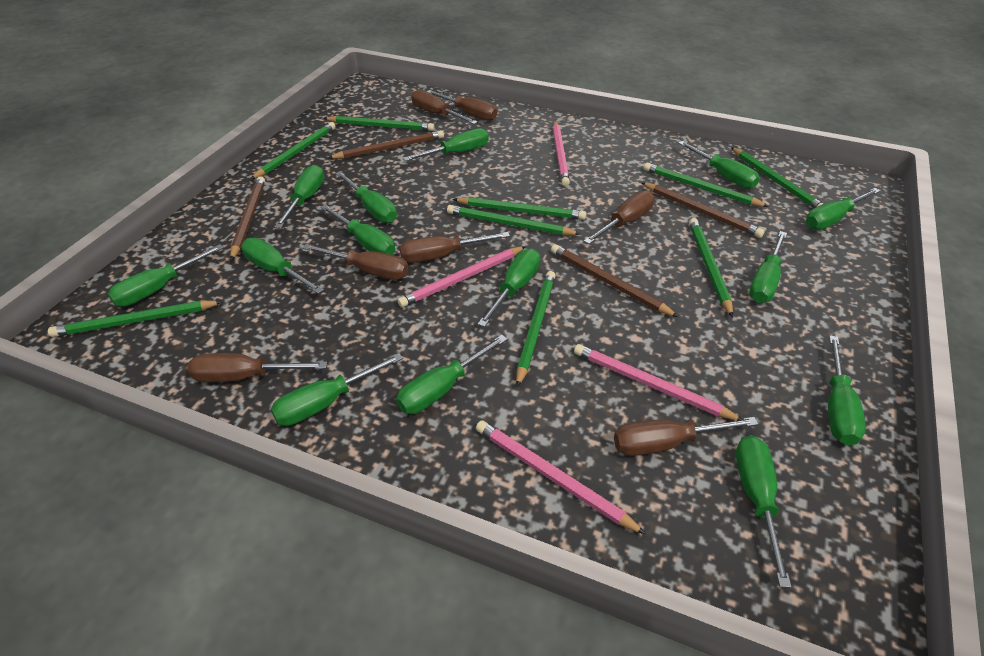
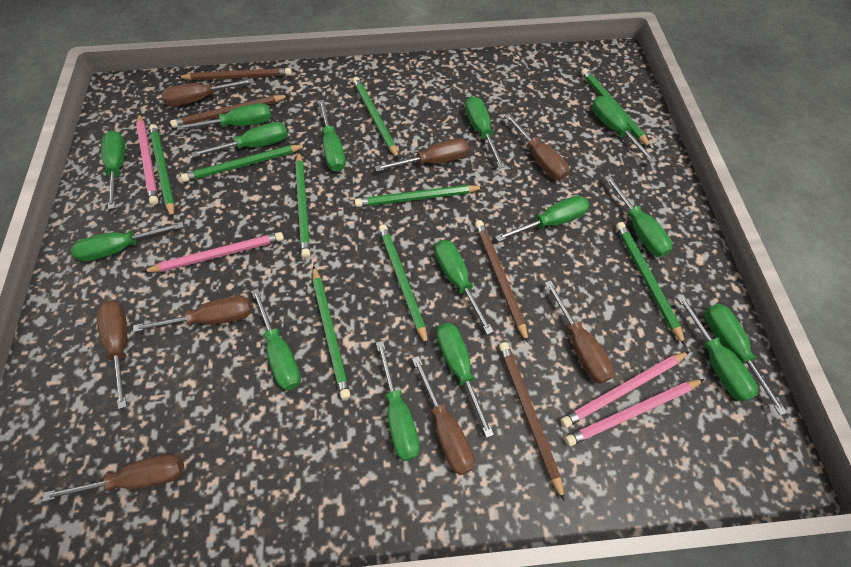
brown screwdriver: 7 -> 8
green screwdriver: 14 -> 15

